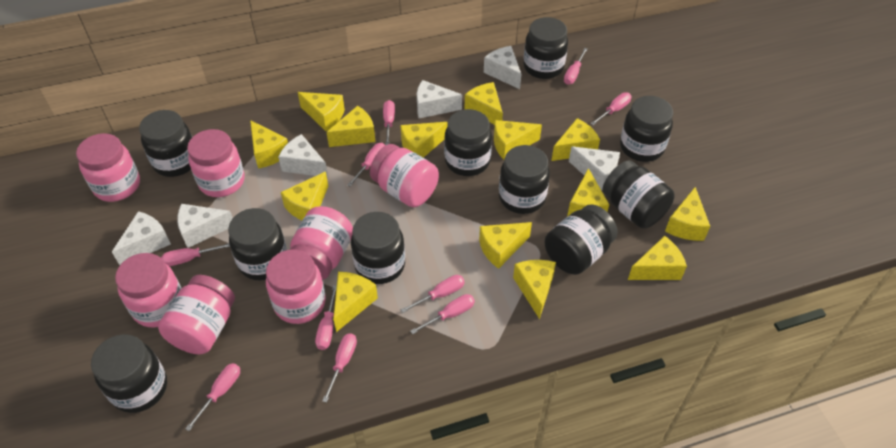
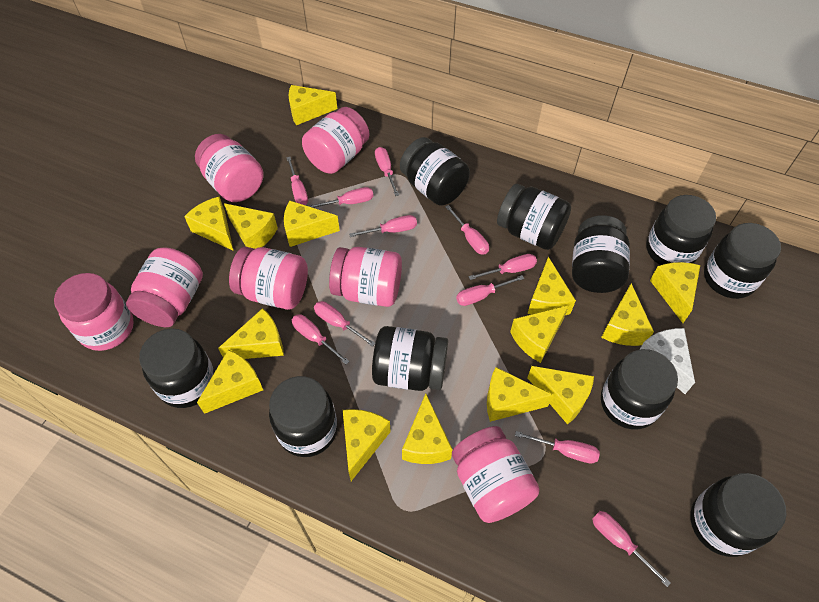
pink screwdriver: 10 -> 11
white cheese: 6 -> 1

